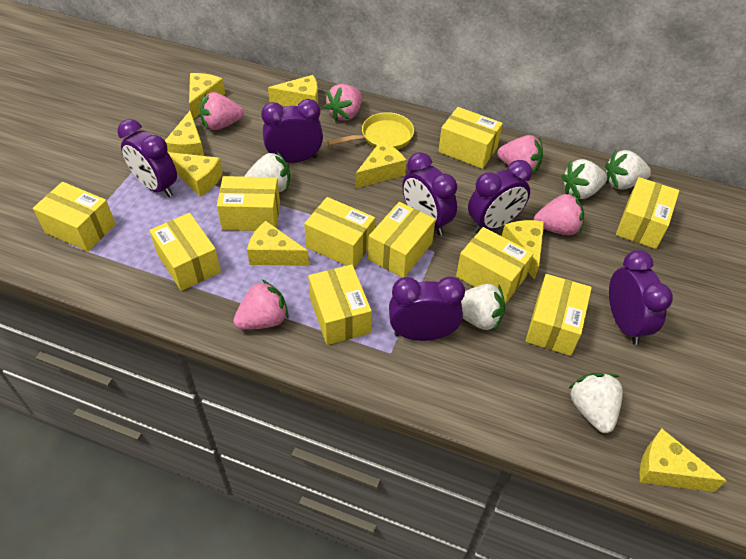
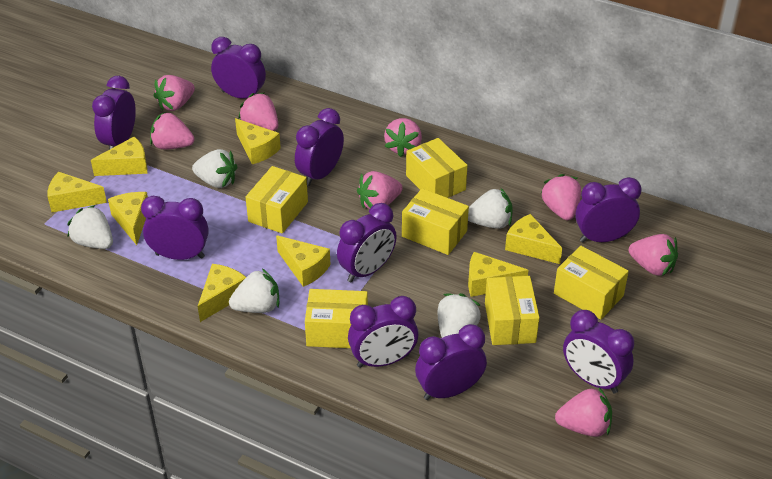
pink strawberry: 5 -> 8
purple clock: 6 -> 9
yellow box: 10 -> 6
yellow pan: 1 -> 0

